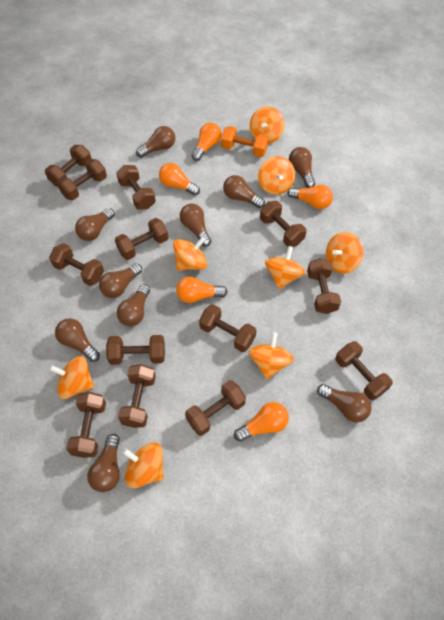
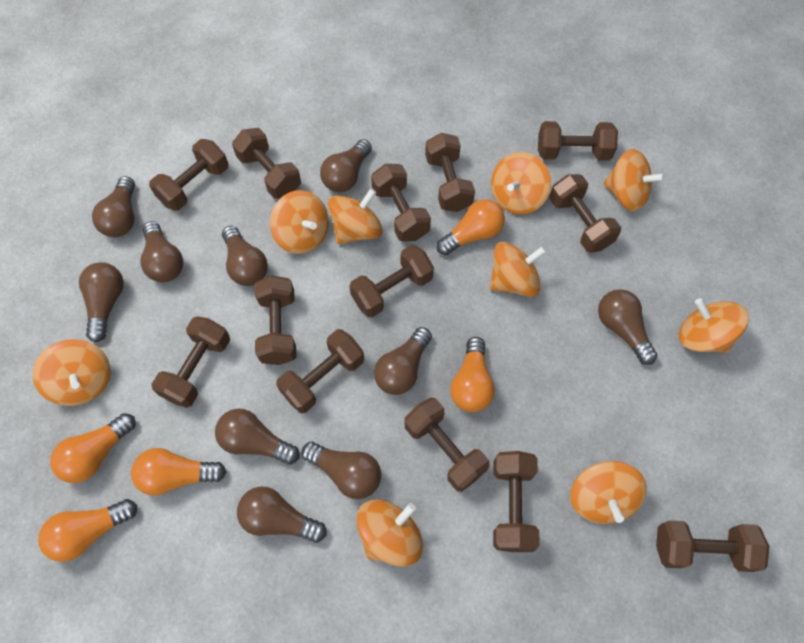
orange dumbbell: 1 -> 0
orange spinning top: 8 -> 9

